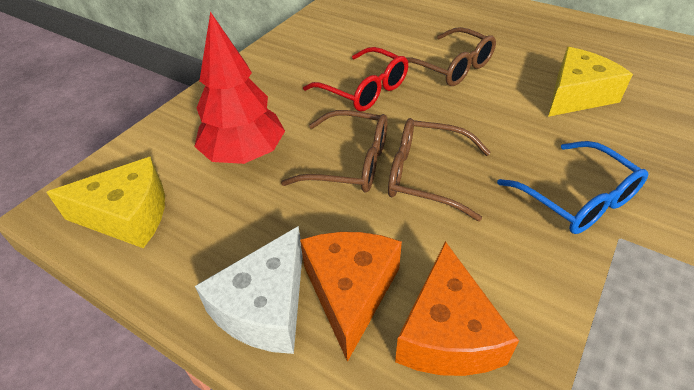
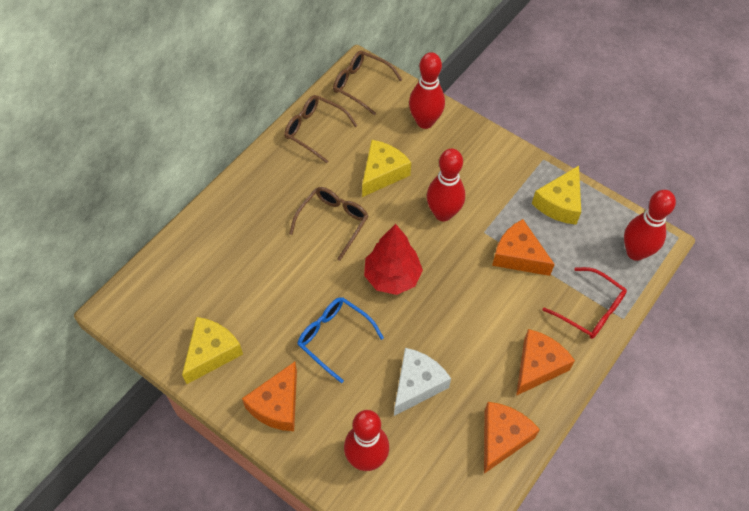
orange cheese: 2 -> 4
red bowling pin: 0 -> 4
yellow cheese: 2 -> 3

